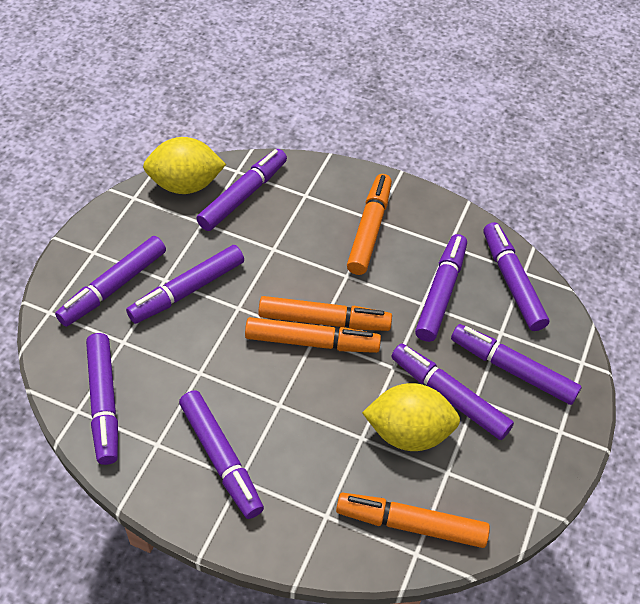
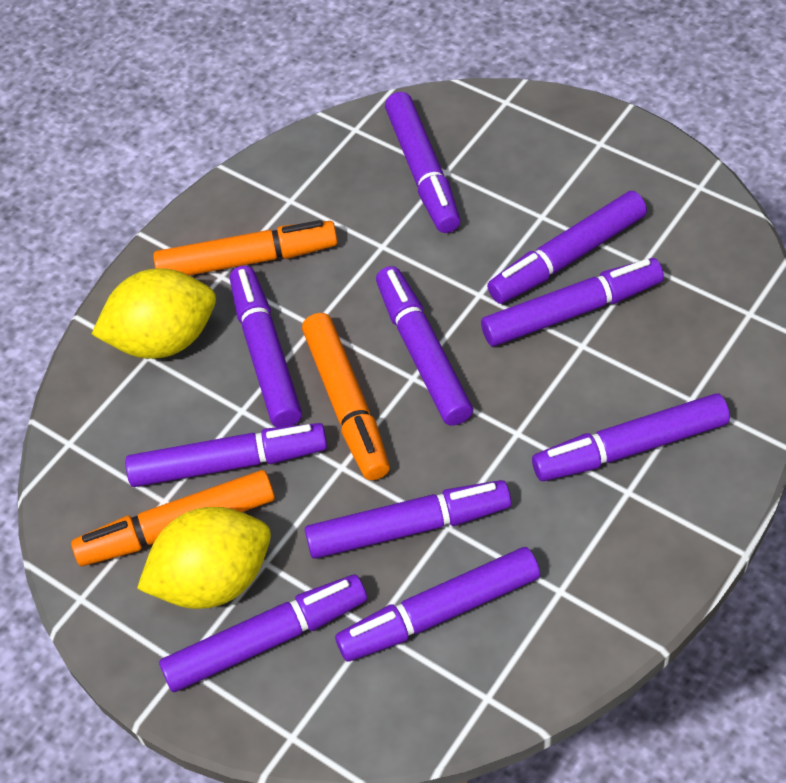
orange marker: 4 -> 3
purple marker: 9 -> 10

